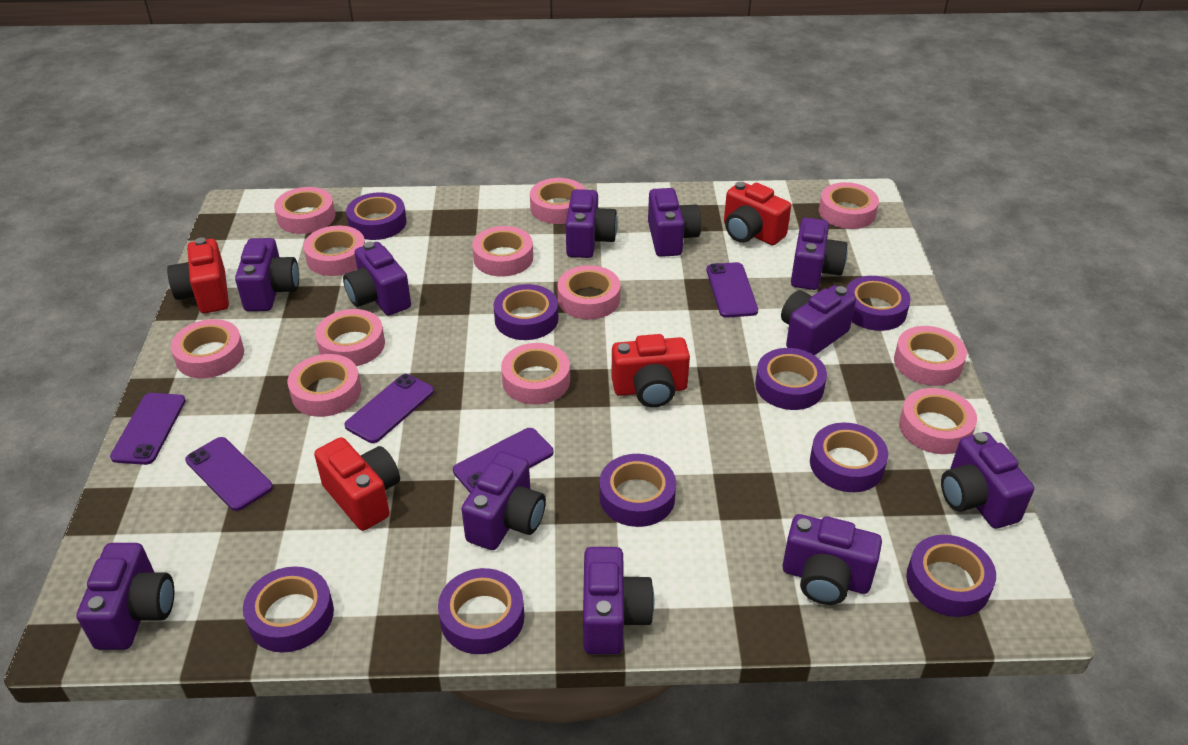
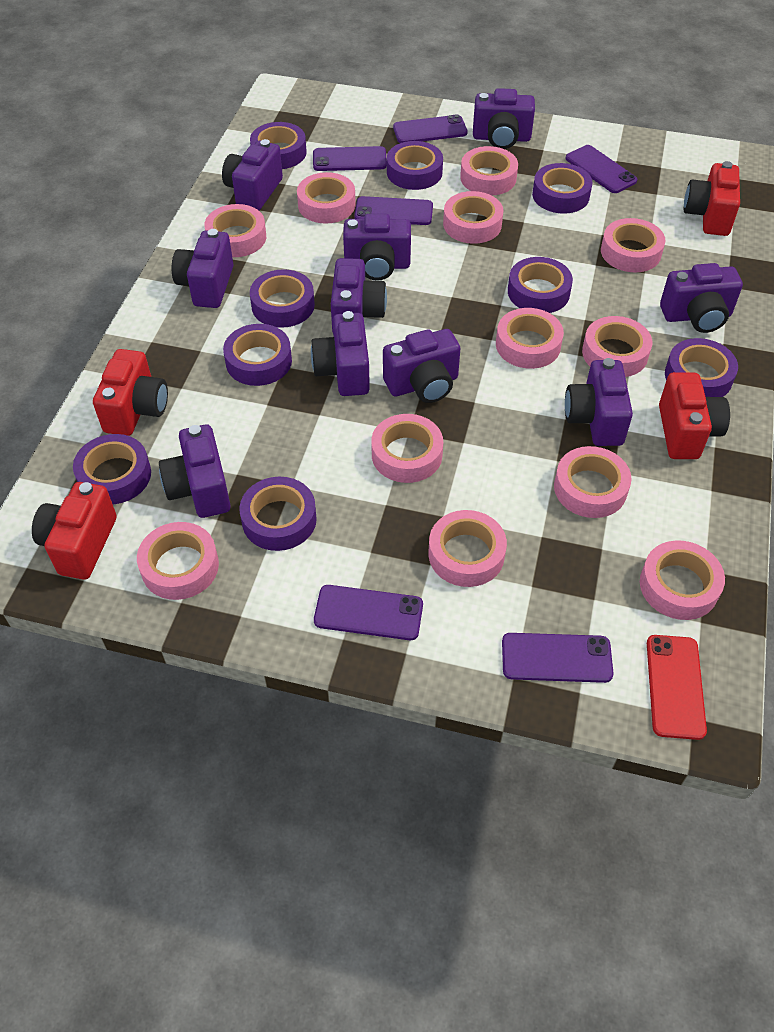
purple camera: 11 -> 10
purple phone: 5 -> 6
red phone: 0 -> 1

